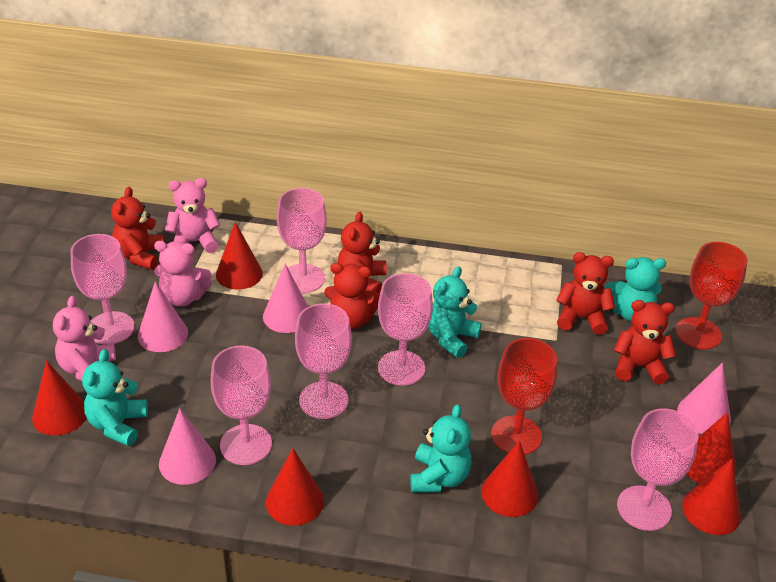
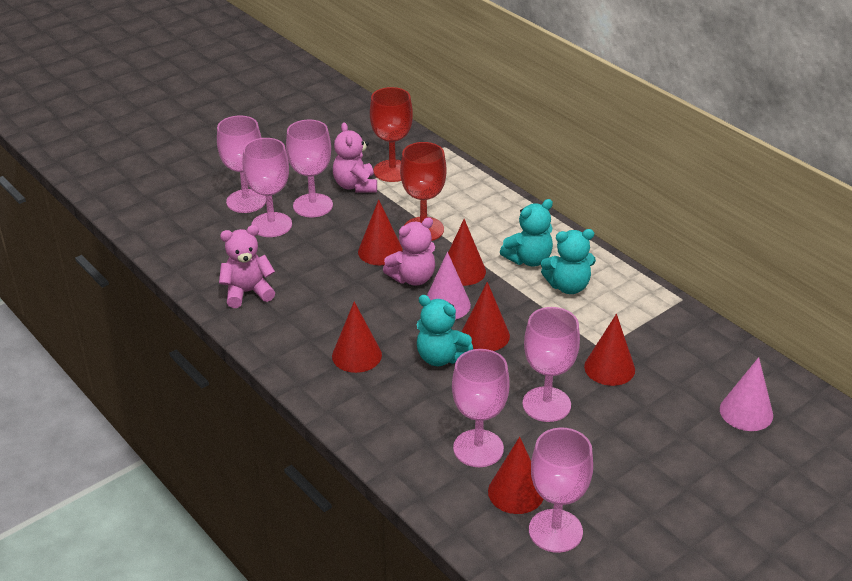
pink cone: 4 -> 2
red teddy bear: 5 -> 0
turquoise teddy bear: 4 -> 3

